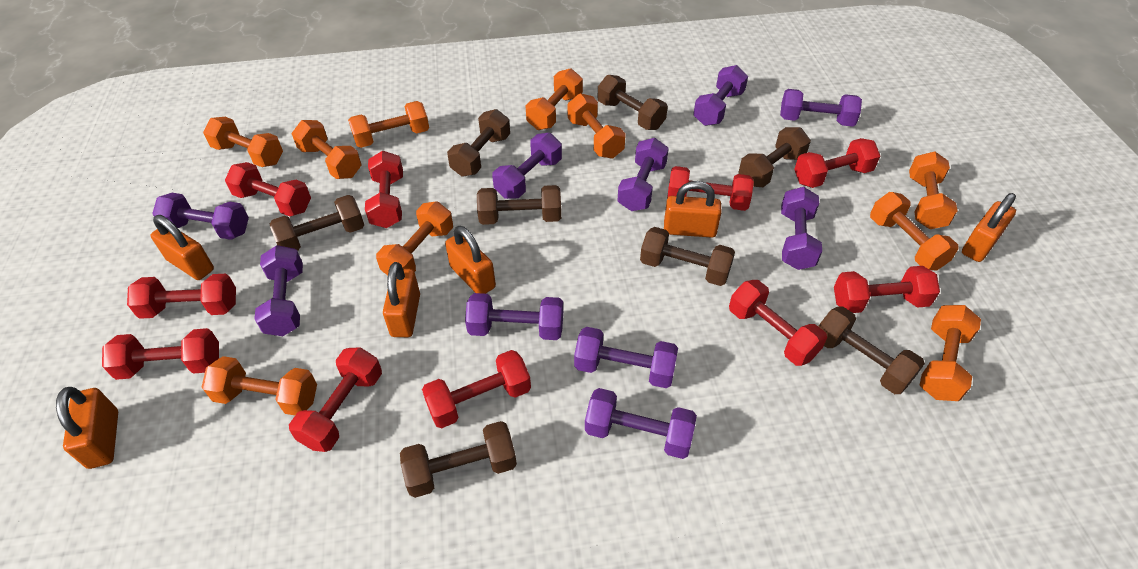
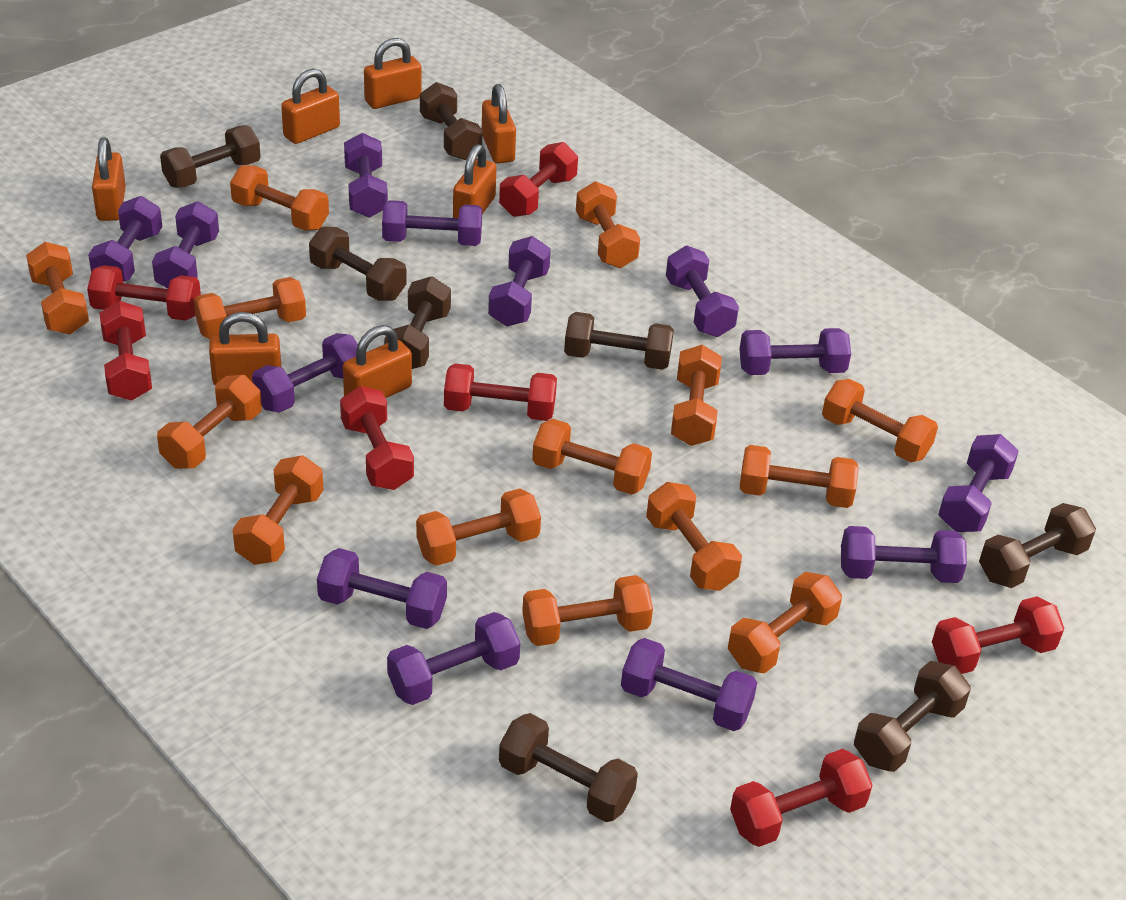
orange dumbbell: 10 -> 14
orange padlock: 6 -> 7
purple dumbbell: 10 -> 13
red dumbbell: 10 -> 7

